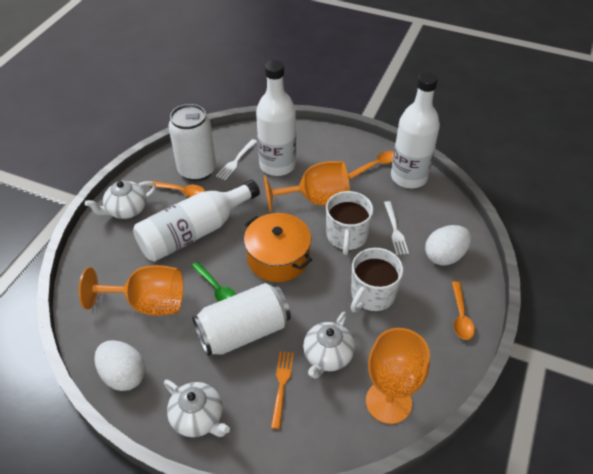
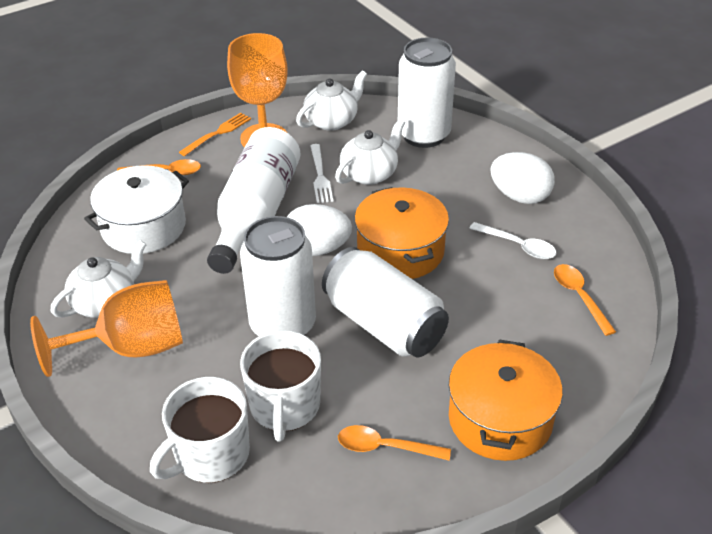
green spoon: 1 -> 0
orange goblet: 3 -> 2
orange pot: 1 -> 2
white bottle: 3 -> 1
white can: 2 -> 3
white fork: 2 -> 1
white pot: 0 -> 1
white spoon: 0 -> 1

